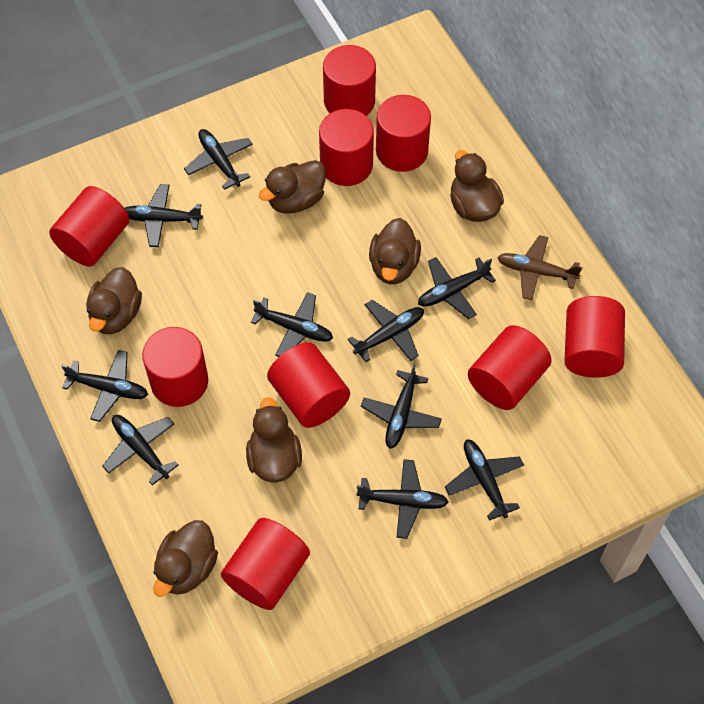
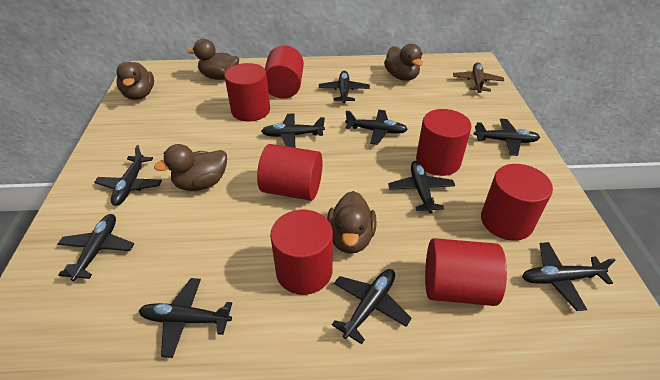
brown duck: 6 -> 5
red cylinder: 9 -> 7

